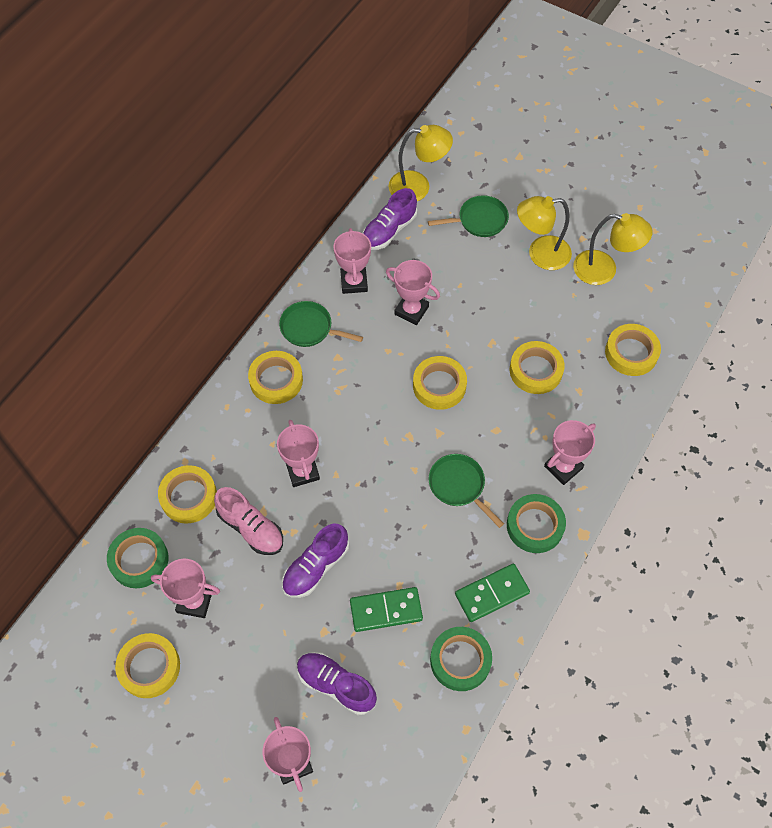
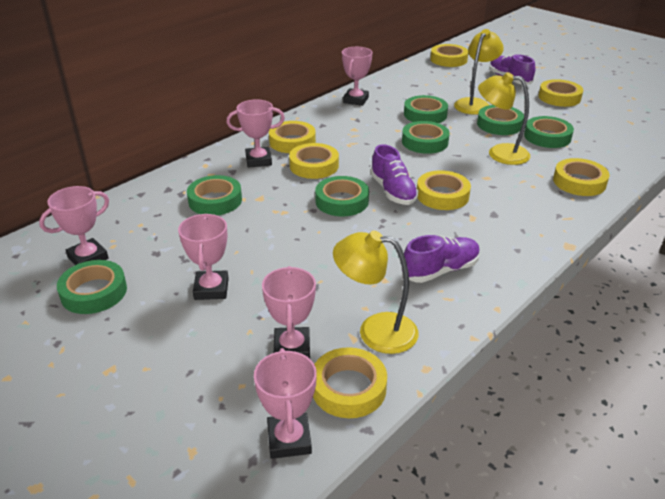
green domino: 2 -> 0
green pan: 3 -> 0
green tape: 3 -> 7
pink shoe: 1 -> 0
yellow tape: 6 -> 7

